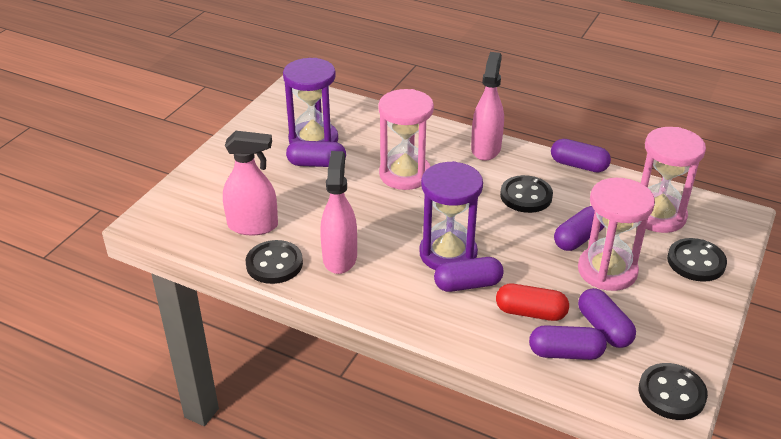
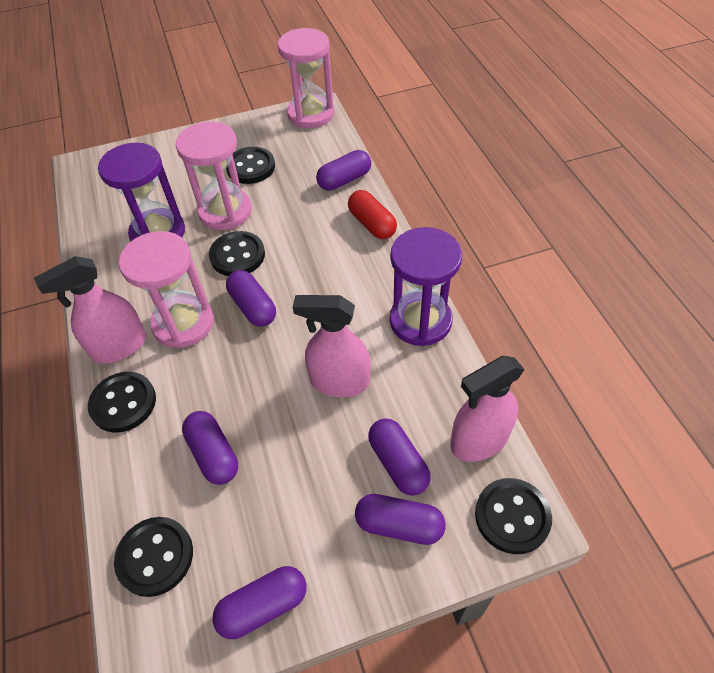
black button: 4 -> 5

